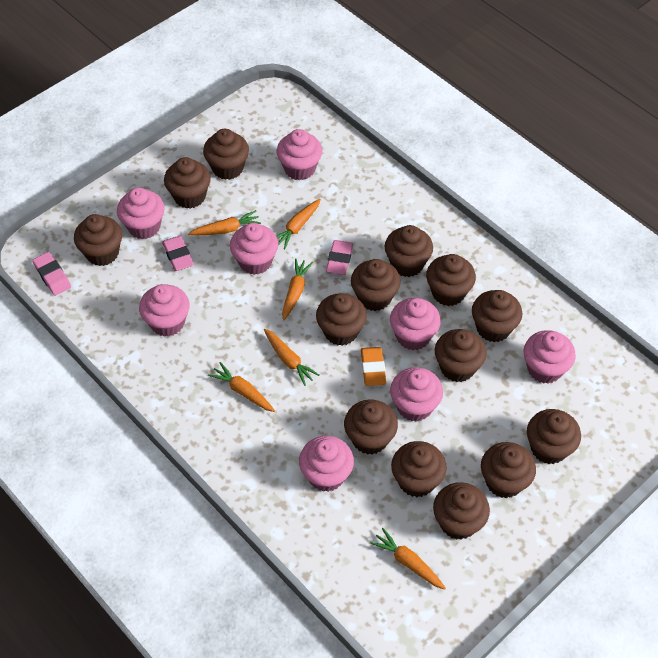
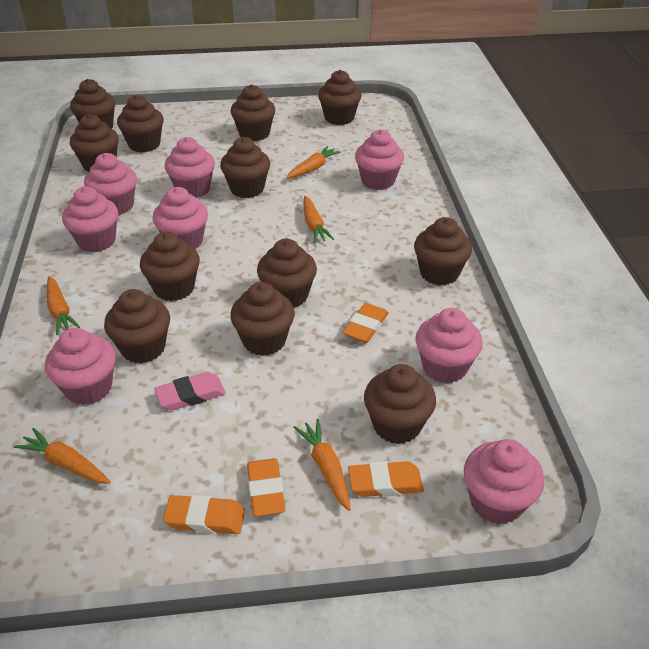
brown cupcake: 14 -> 12
orange carrot: 6 -> 5
orange eraser: 1 -> 4
pink eraser: 3 -> 1

